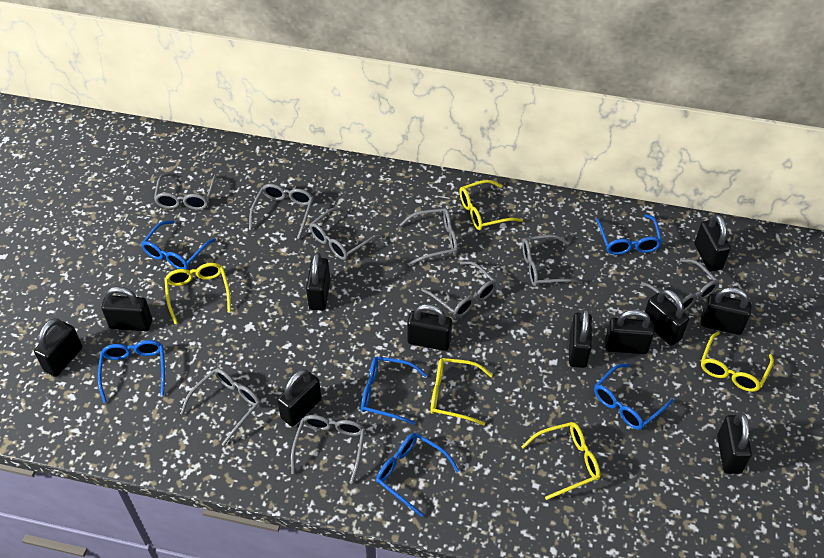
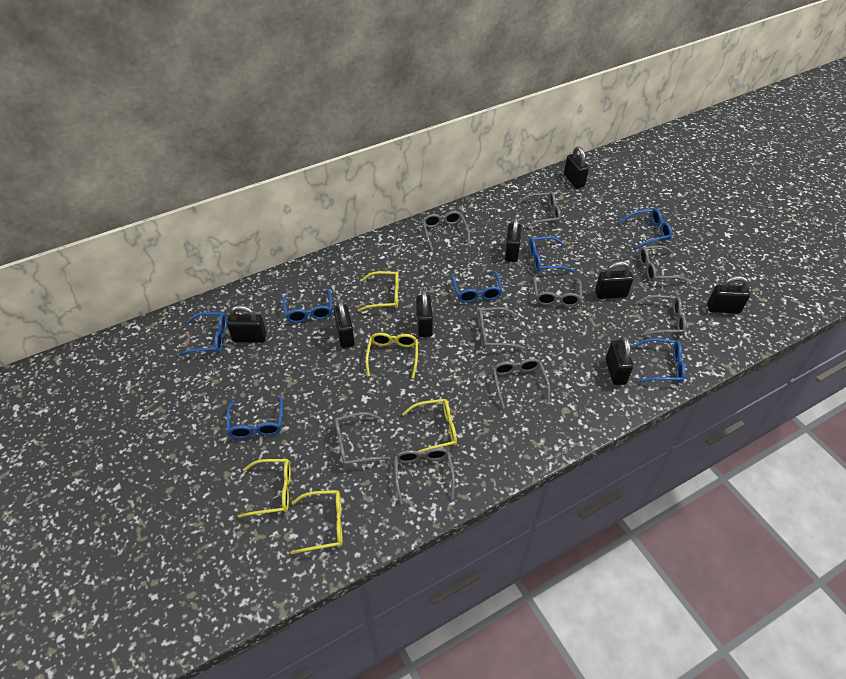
black padlock: 11 -> 8
blue glasses: 6 -> 7

